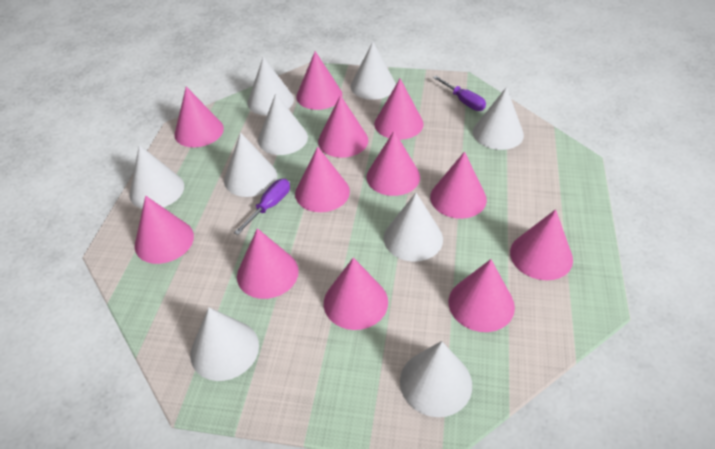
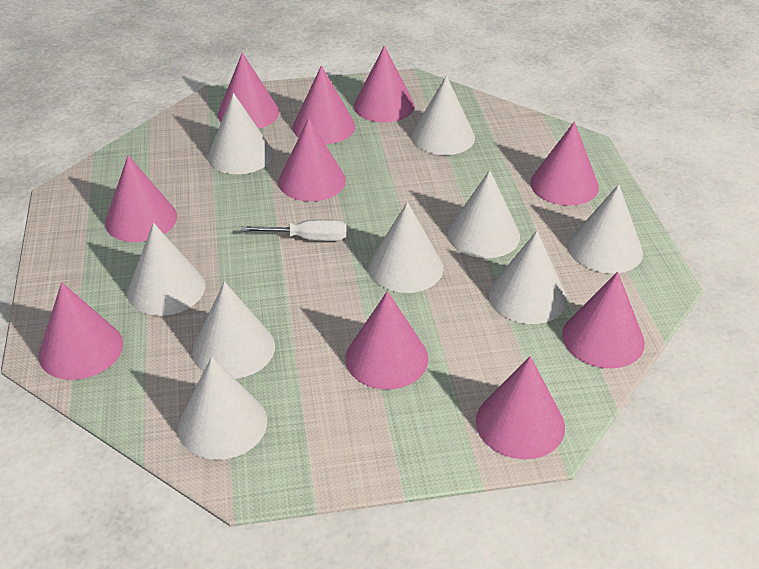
pink cone: 12 -> 10
purple screwdriver: 2 -> 0
white screwdriver: 0 -> 1

